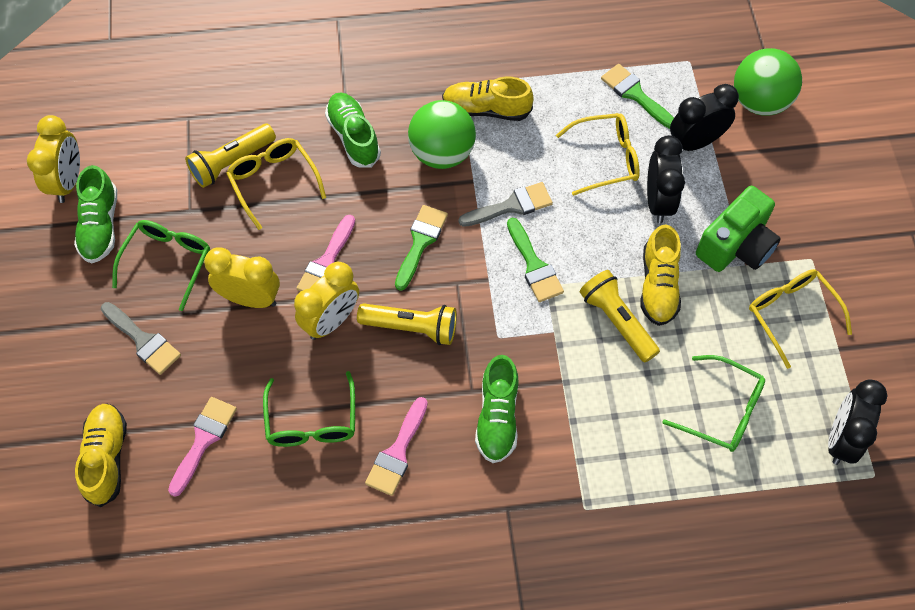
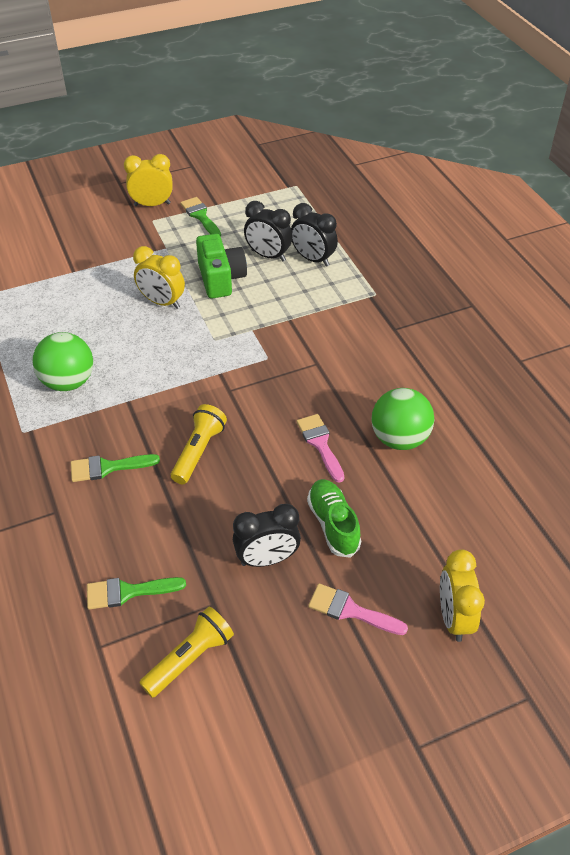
green glasses: 3 -> 0
green shoe: 3 -> 1
grey brush: 2 -> 0
pink brush: 3 -> 2
yellow flashlight: 3 -> 2
yellow glasses: 3 -> 0
yellow shoe: 3 -> 0

